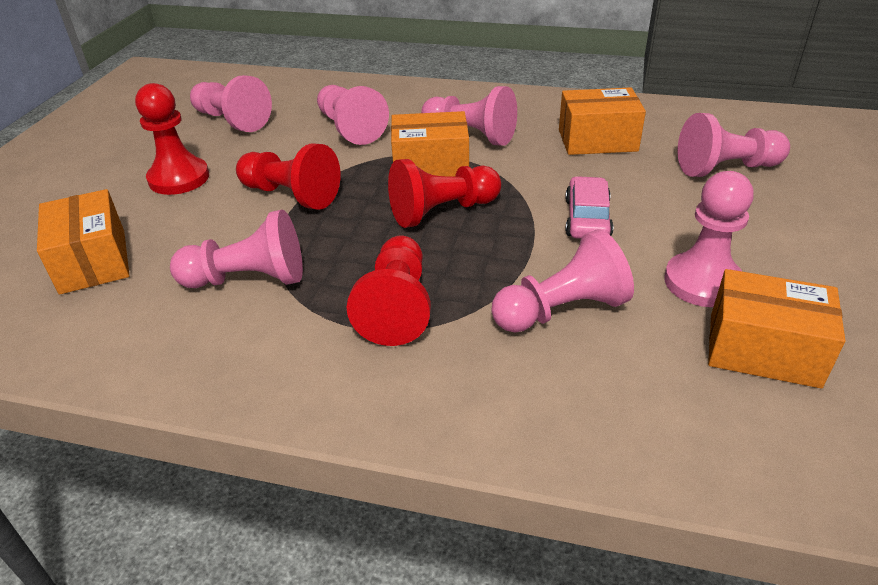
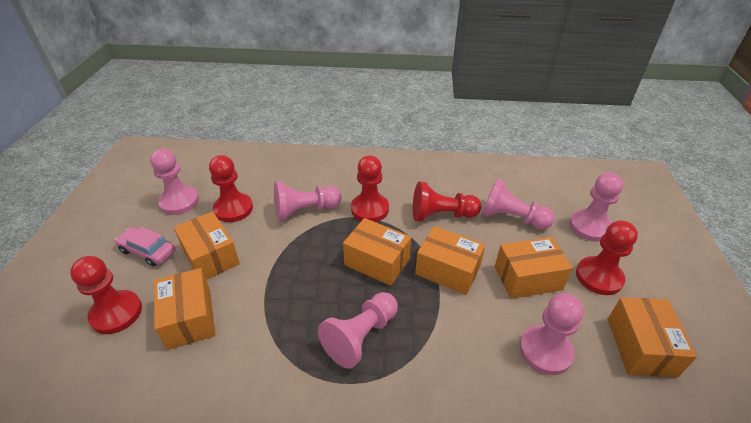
orange box: 4 -> 6
pink pawn: 7 -> 6
red pawn: 4 -> 5

